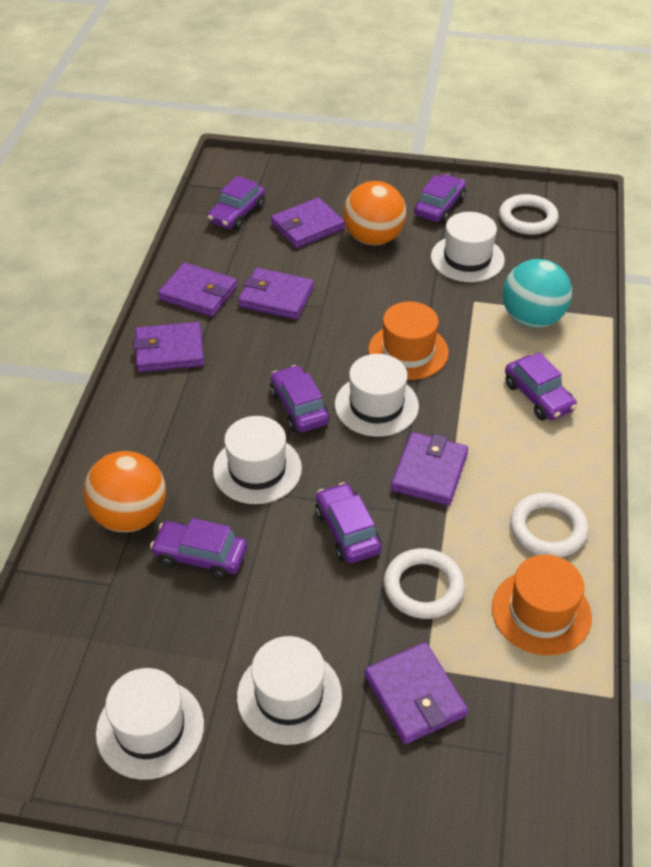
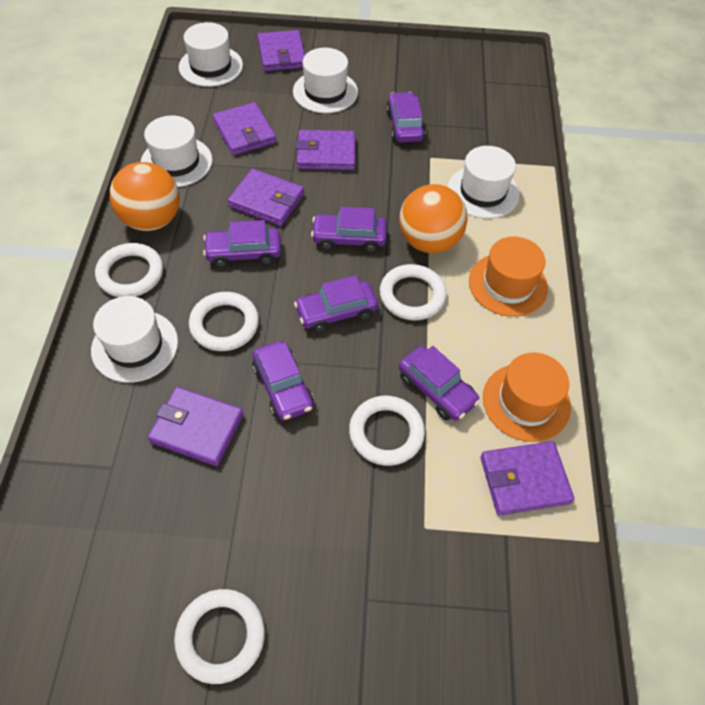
turquoise ball: 1 -> 0
white ring: 3 -> 5

